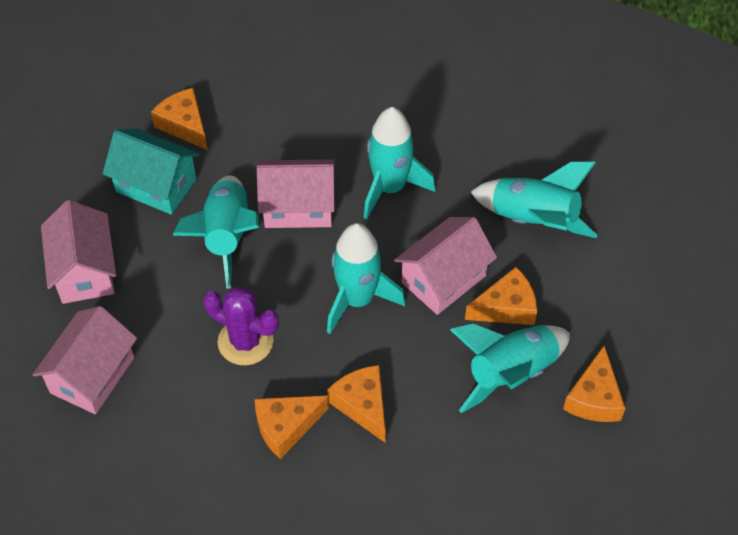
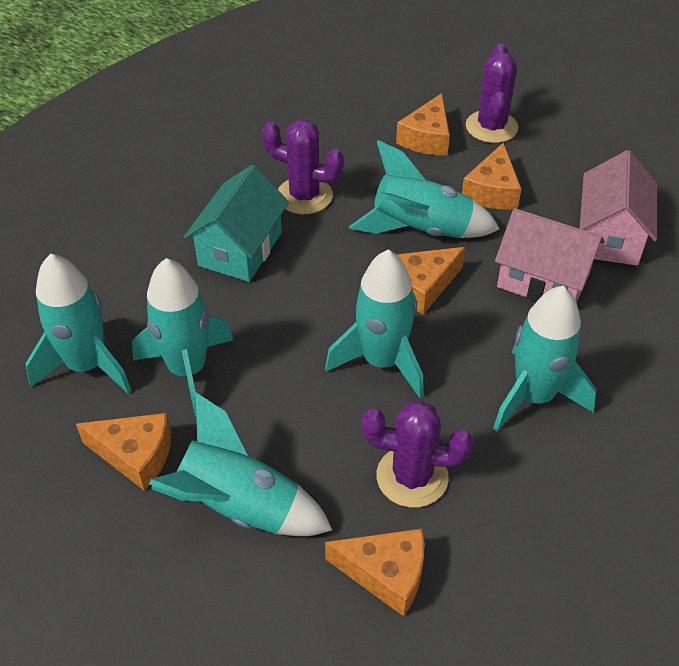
pink house: 4 -> 2
purple cactus: 1 -> 3
turquoise rocket: 5 -> 6

